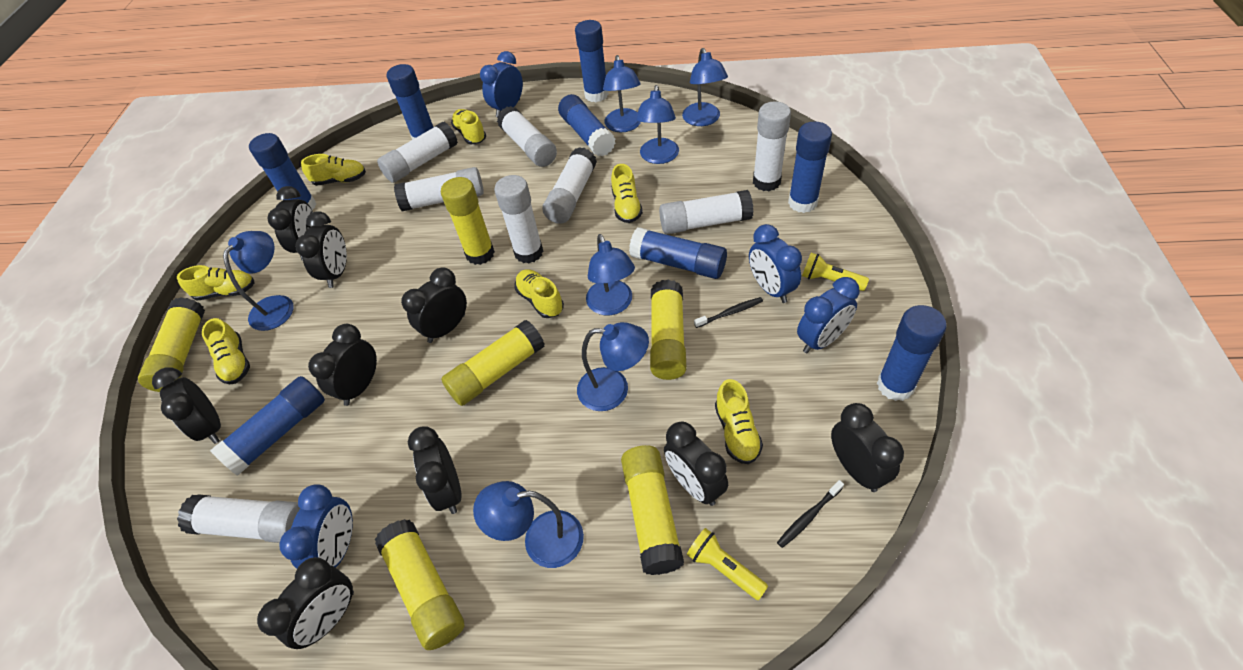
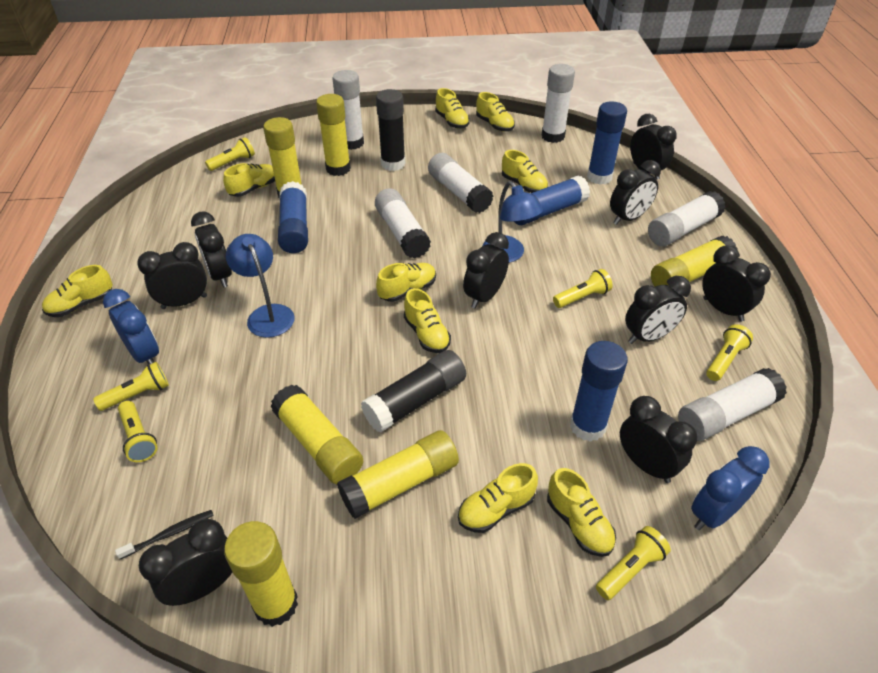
black glue stick: 0 -> 2
black toothbrush: 2 -> 1
blue clock: 4 -> 2
blue glue stick: 8 -> 4
blue lamp: 7 -> 2
white glue stick: 8 -> 6
yellow flashlight: 2 -> 6
yellow shoe: 7 -> 9

